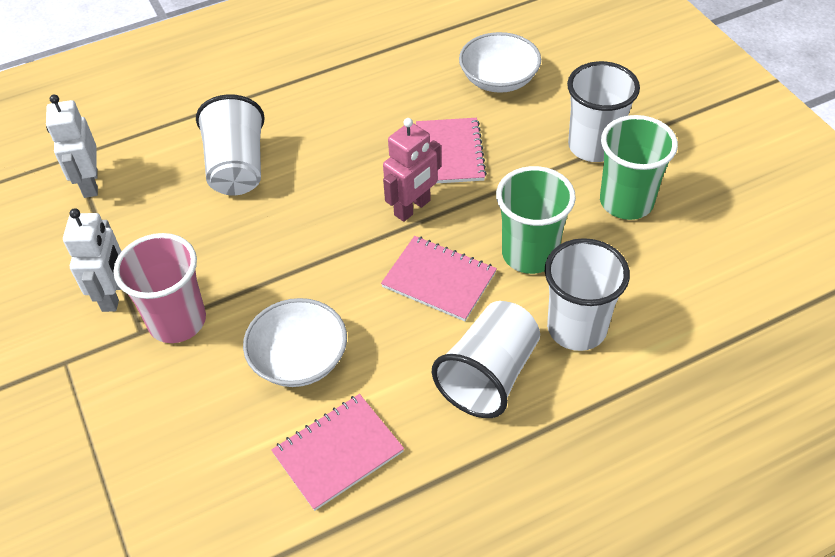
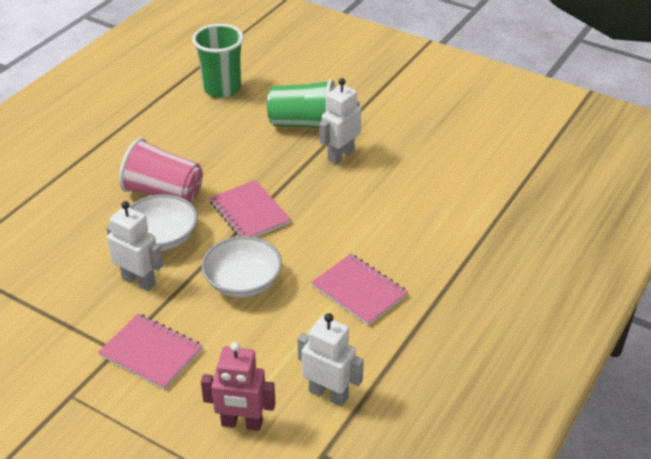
white cup: 4 -> 0
white robot: 2 -> 3

